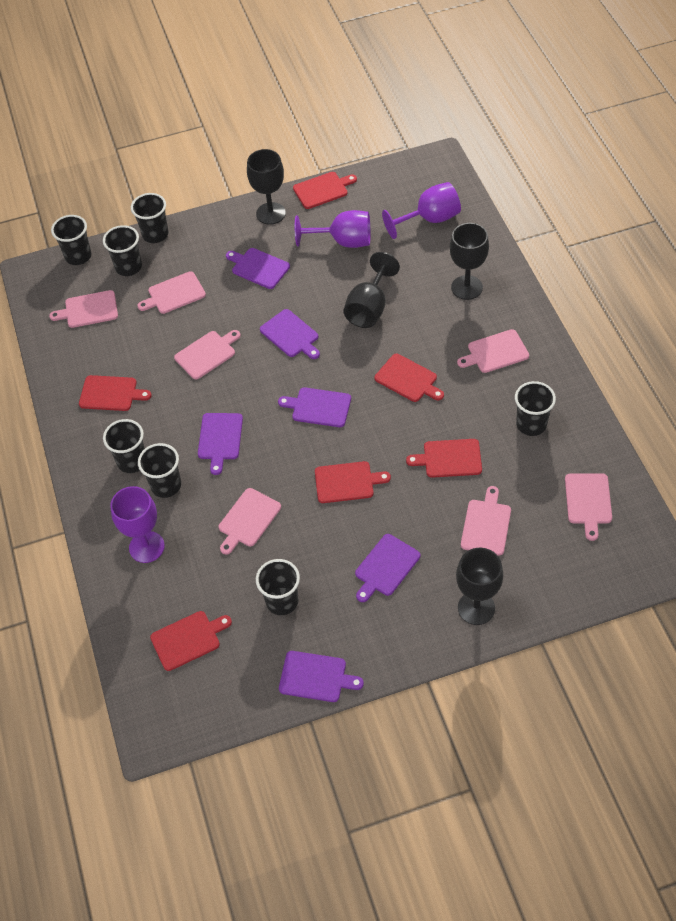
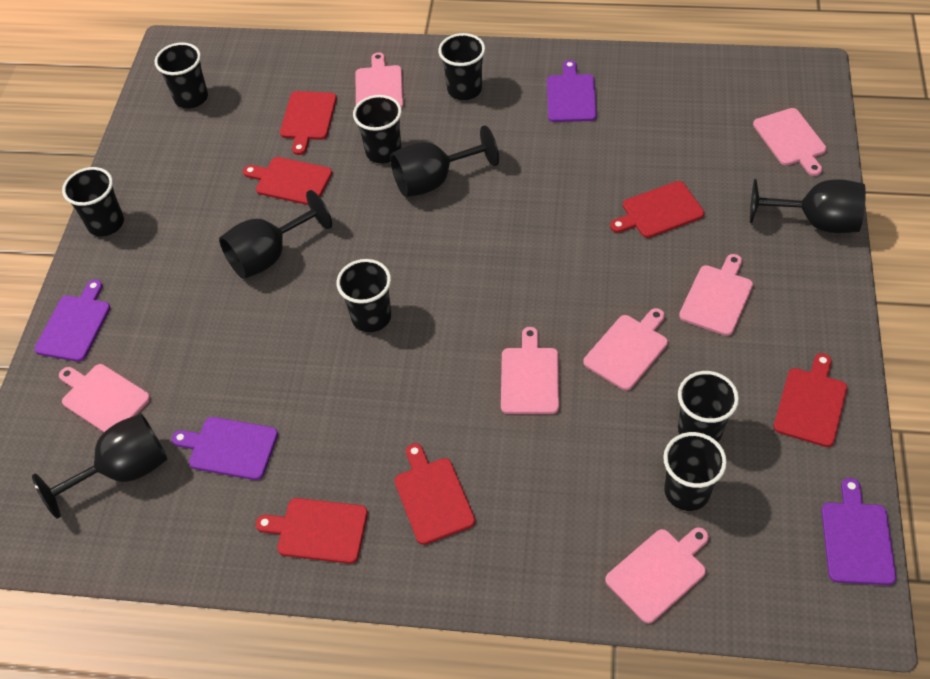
purple cutting board: 6 -> 4
purple goblet: 3 -> 0

